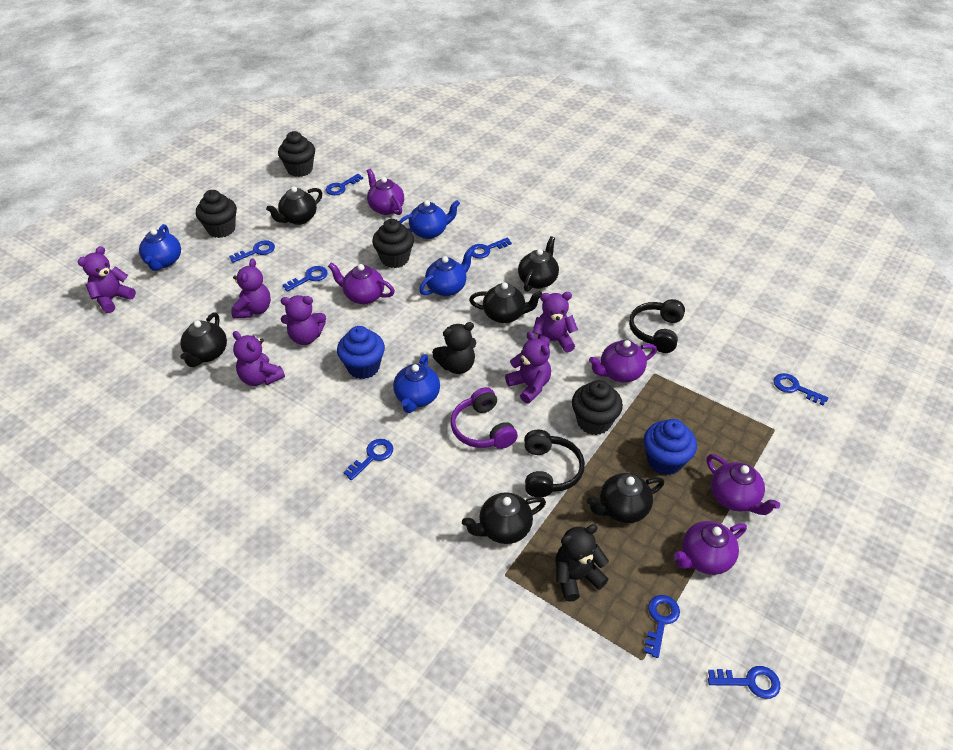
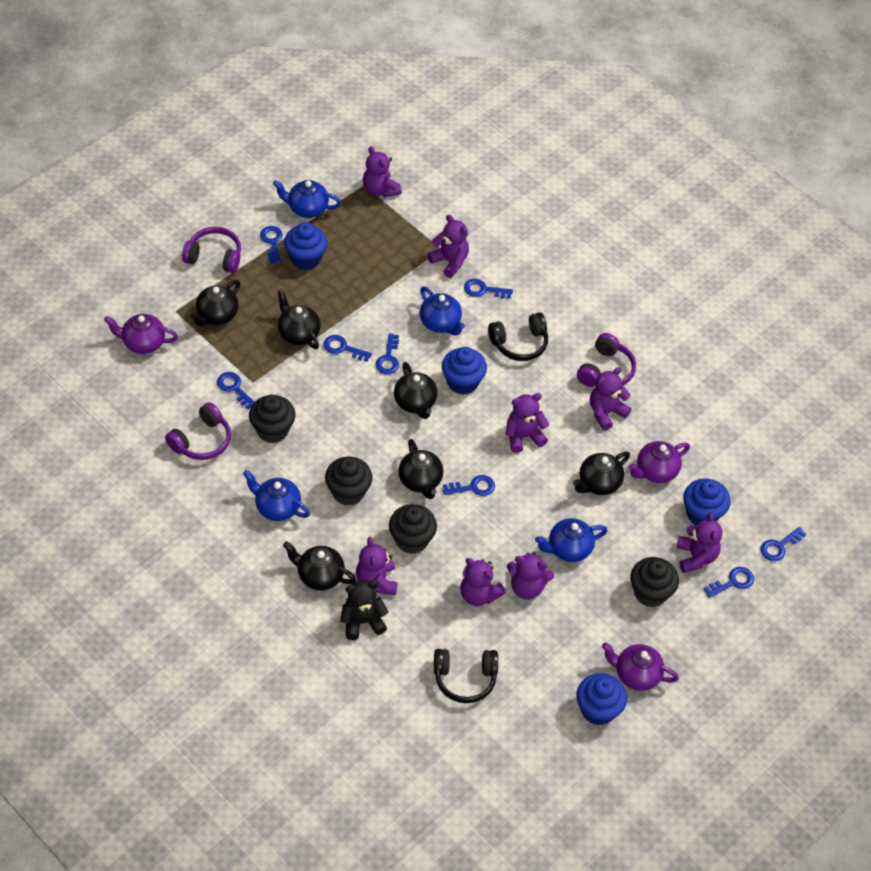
black teddy bear: 2 -> 1
blue cupcake: 2 -> 4
purple headphones: 1 -> 3
purple teapot: 5 -> 3
purple teddy bear: 6 -> 8

